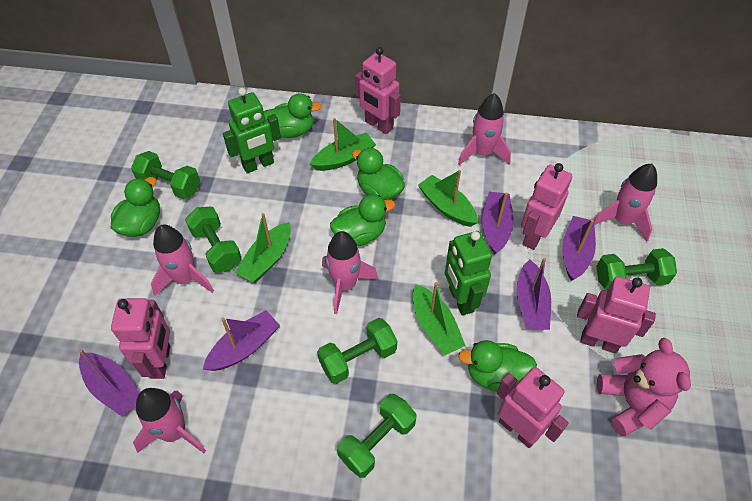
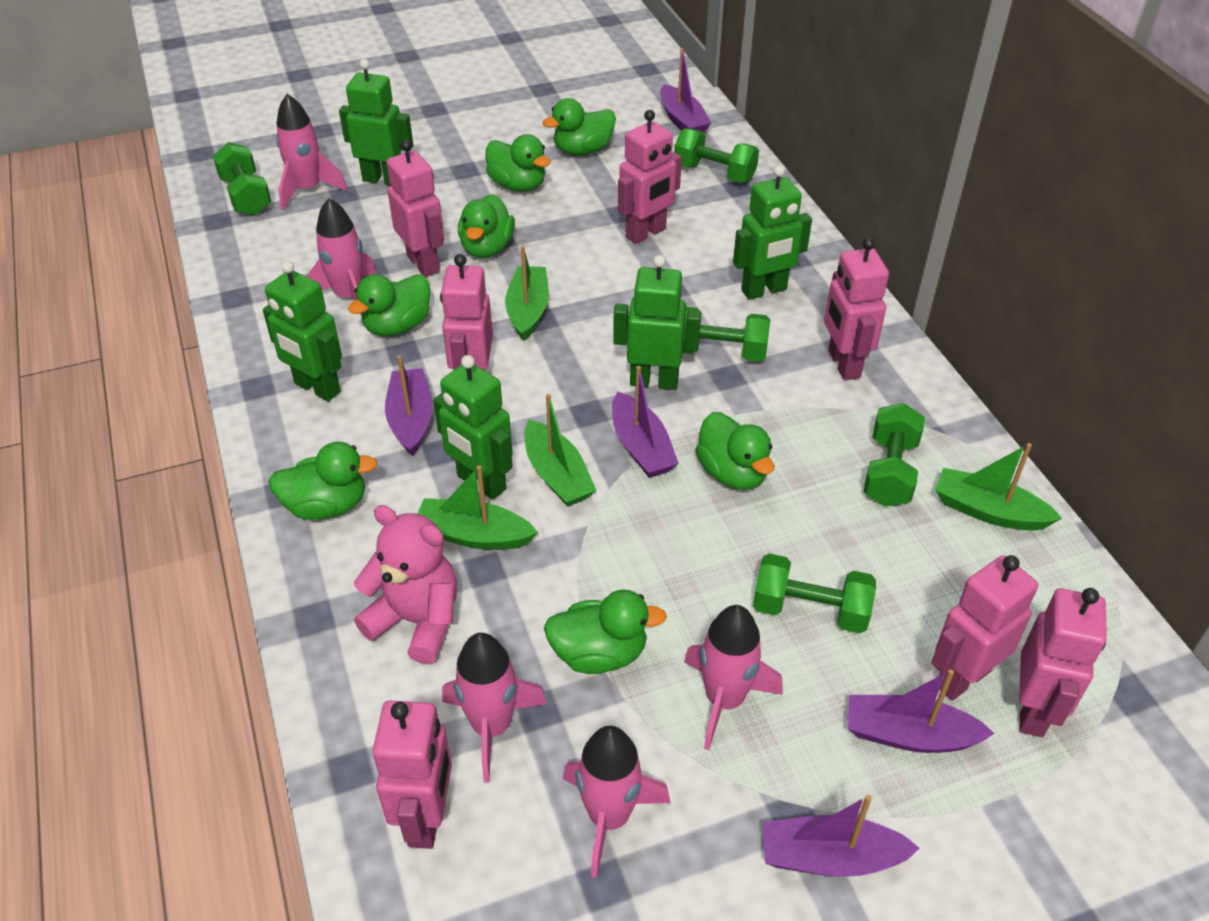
green duck: 5 -> 7
green robot: 2 -> 5
pink robot: 5 -> 7

